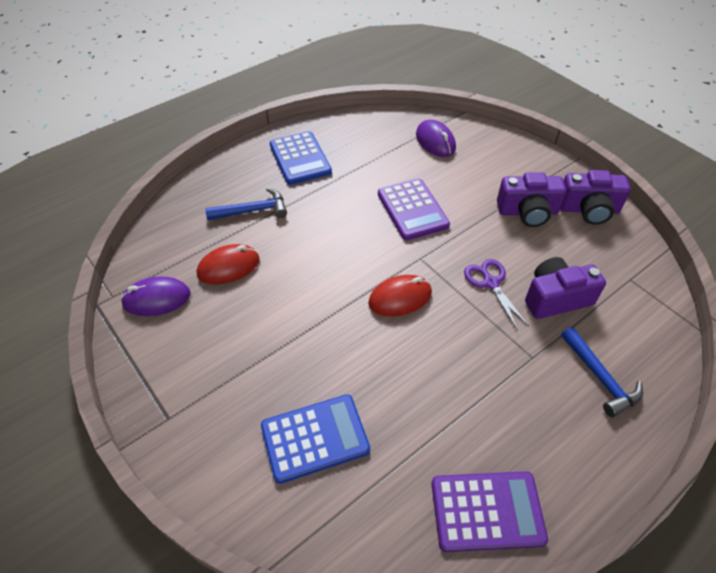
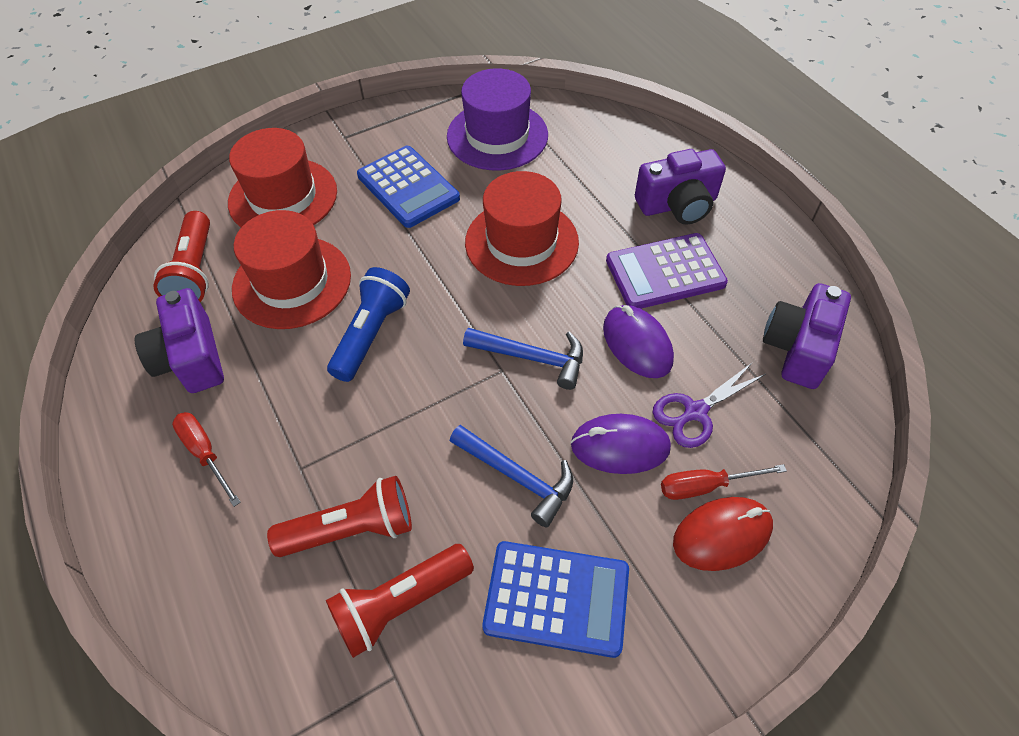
blue flashlight: 0 -> 1
purple calculator: 2 -> 1
purple hat: 0 -> 1
red flashlight: 0 -> 3
red hat: 0 -> 3
red mouse: 2 -> 1
red screwdriver: 0 -> 2

